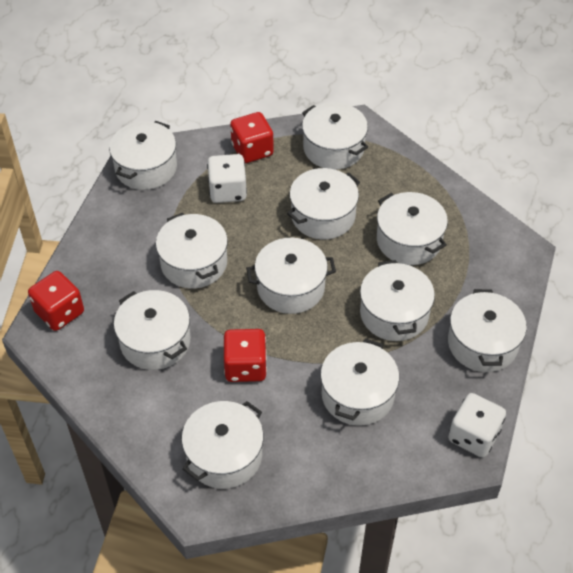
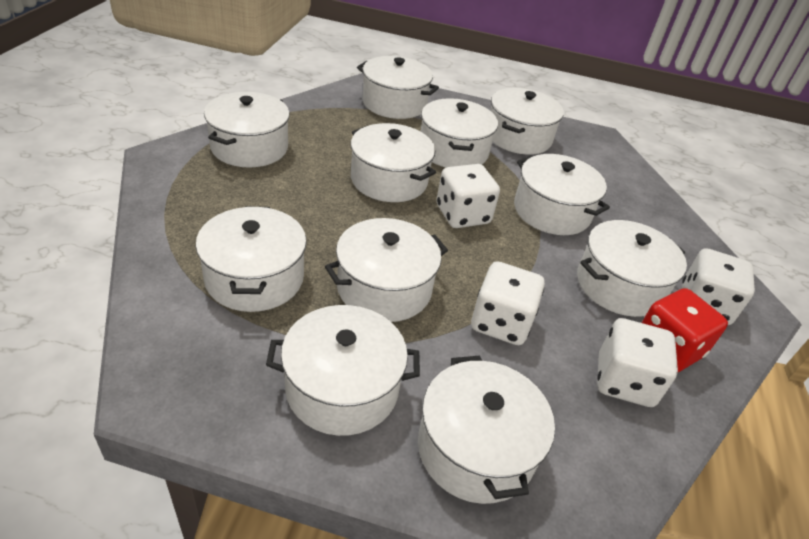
red dice: 3 -> 1
white dice: 2 -> 4

